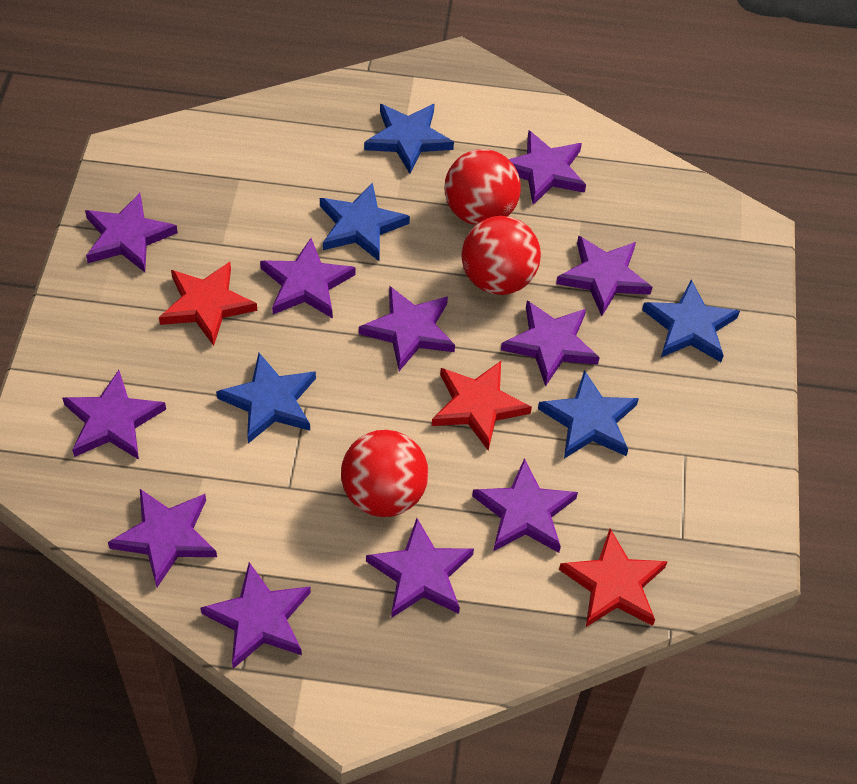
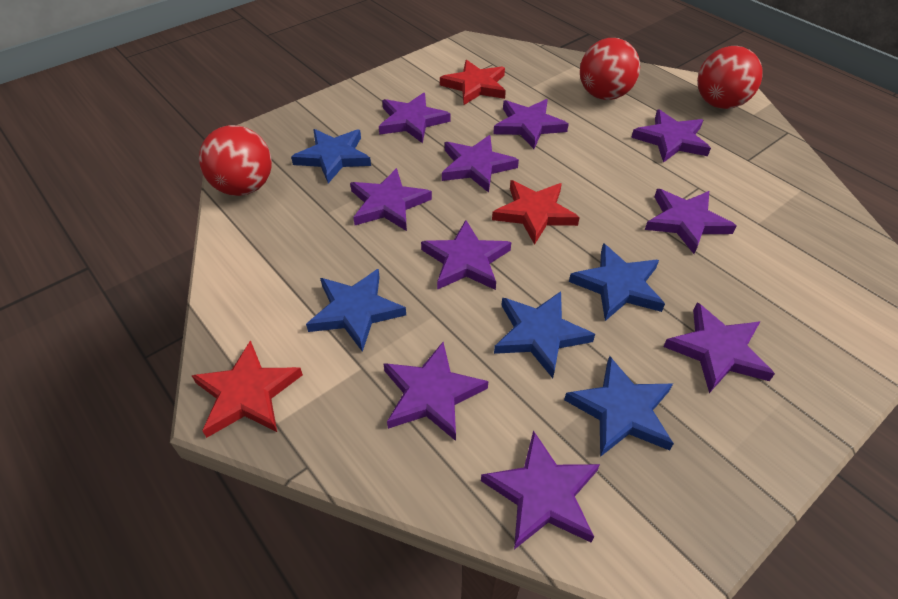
purple star: 11 -> 10

